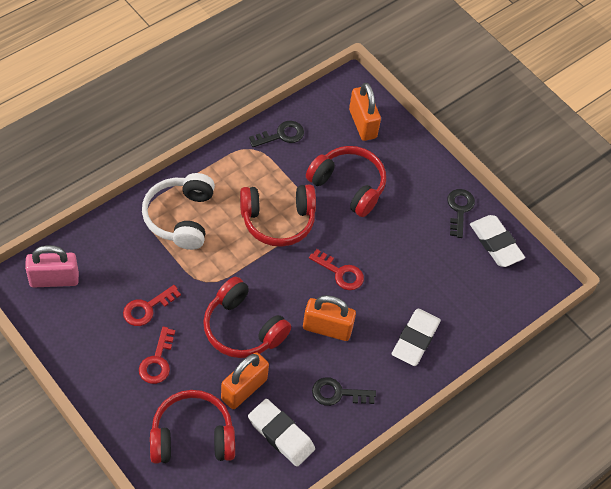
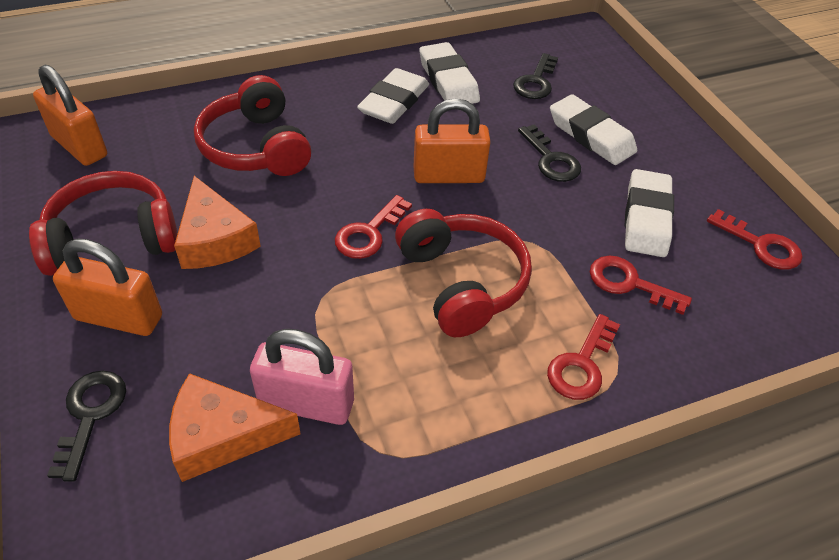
orange cheese: 0 -> 2
red headphones: 4 -> 3
red key: 3 -> 4
white eraser: 3 -> 4
white headphones: 1 -> 0

